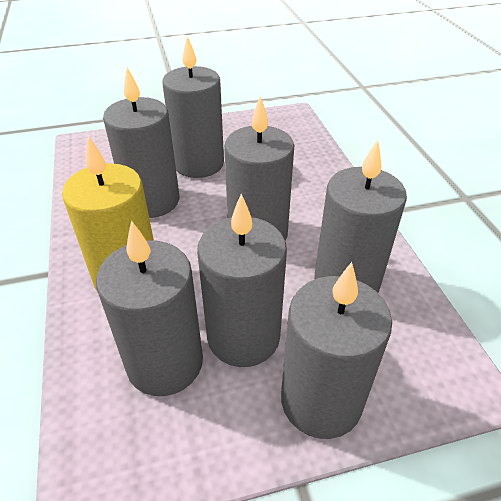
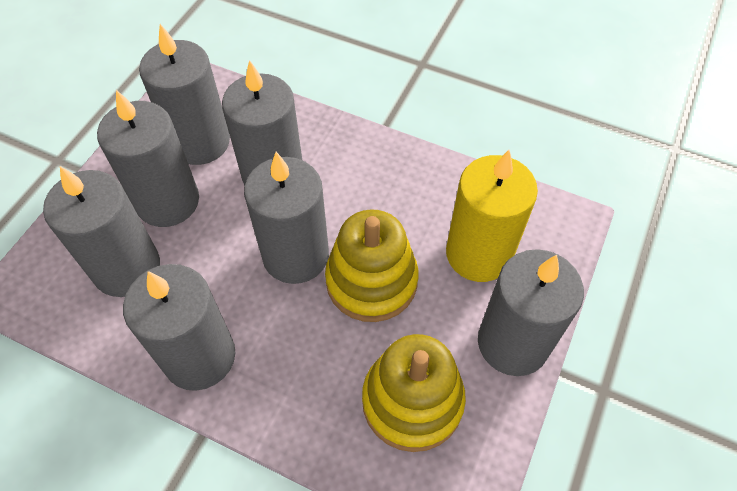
yellow stacking toy: 0 -> 2

